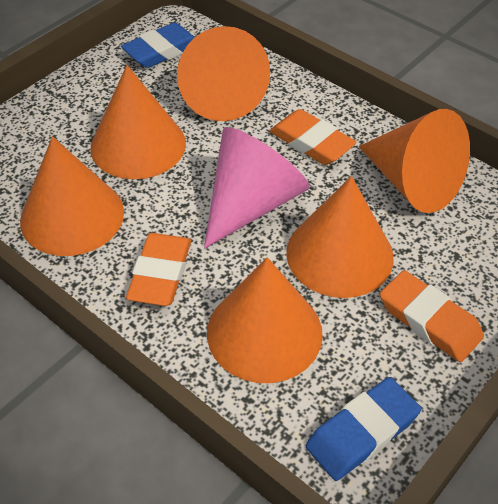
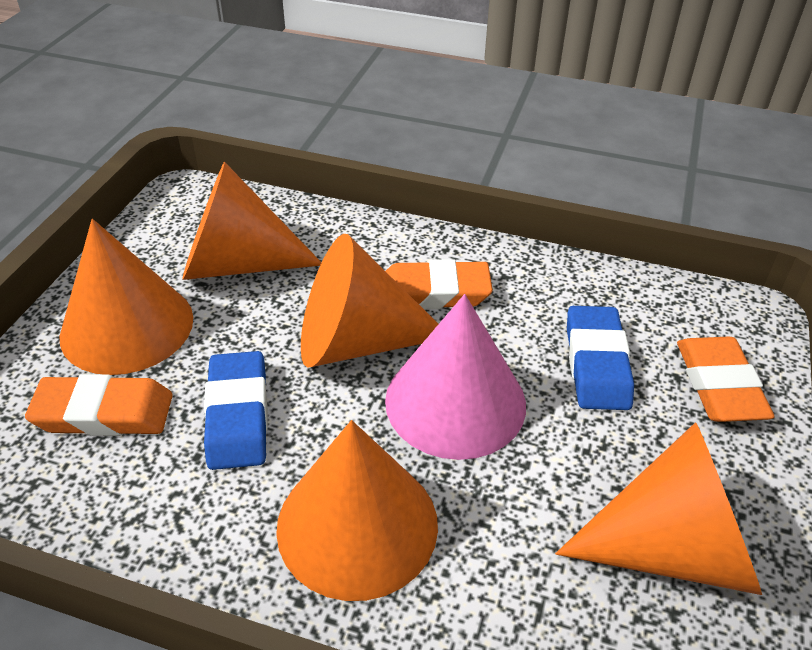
orange cone: 6 -> 5

